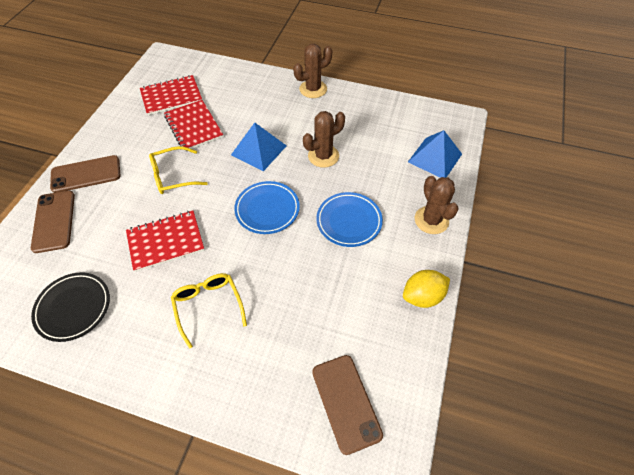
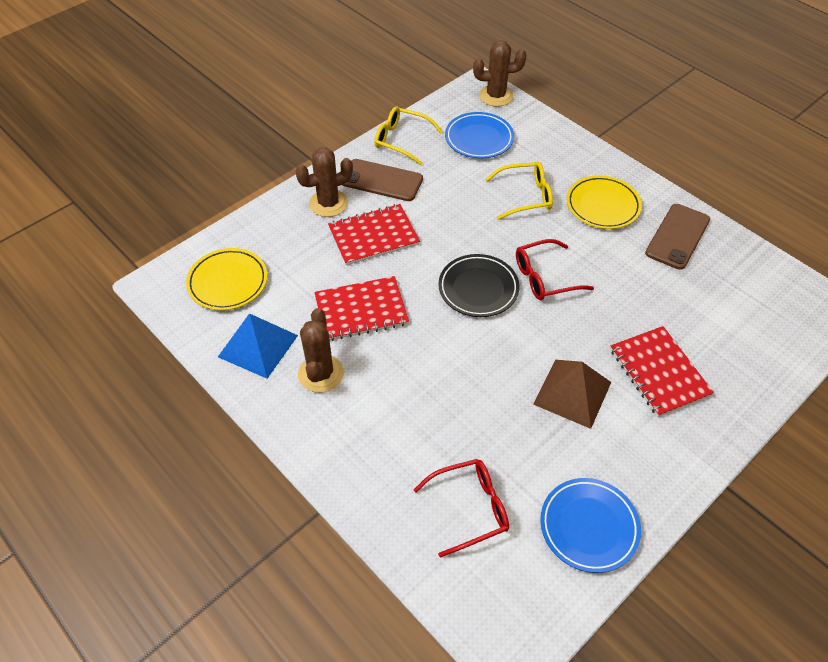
blue pyramid: 2 -> 1
brown phone: 3 -> 2
brown pyramid: 0 -> 1
red glasses: 0 -> 2
yellow lemon: 1 -> 0
yellow plate: 0 -> 2

